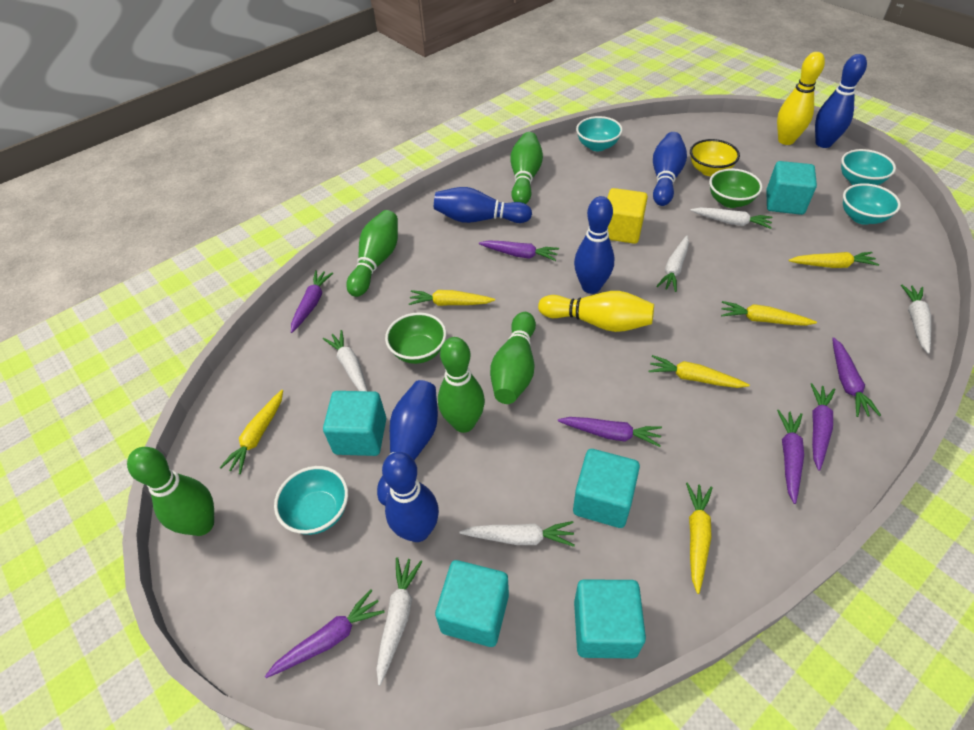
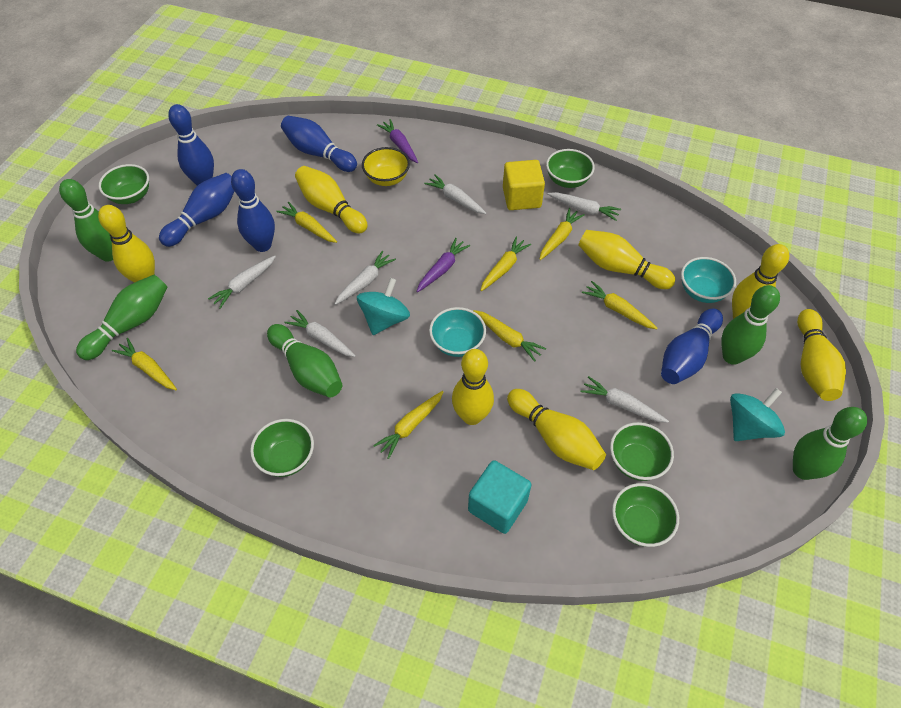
blue bowling pin: 6 -> 5
green bowl: 2 -> 5
purple carrot: 7 -> 2
turquoise bowl: 4 -> 2
turquoise cube: 5 -> 1
turquoise spinning top: 0 -> 2
yellow bowling pin: 2 -> 7
yellow carrot: 6 -> 7

